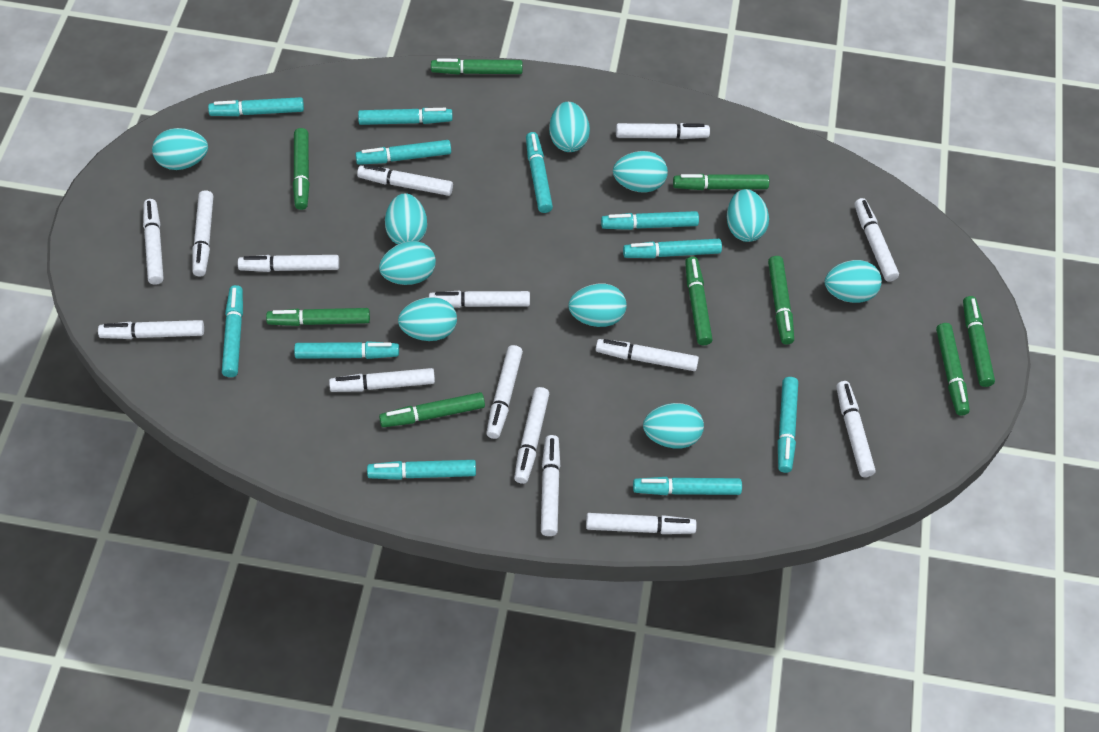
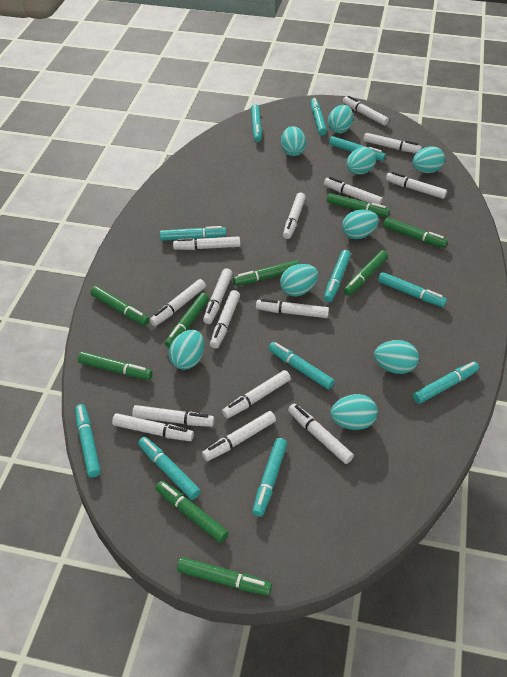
turquoise egg: 10 -> 9

